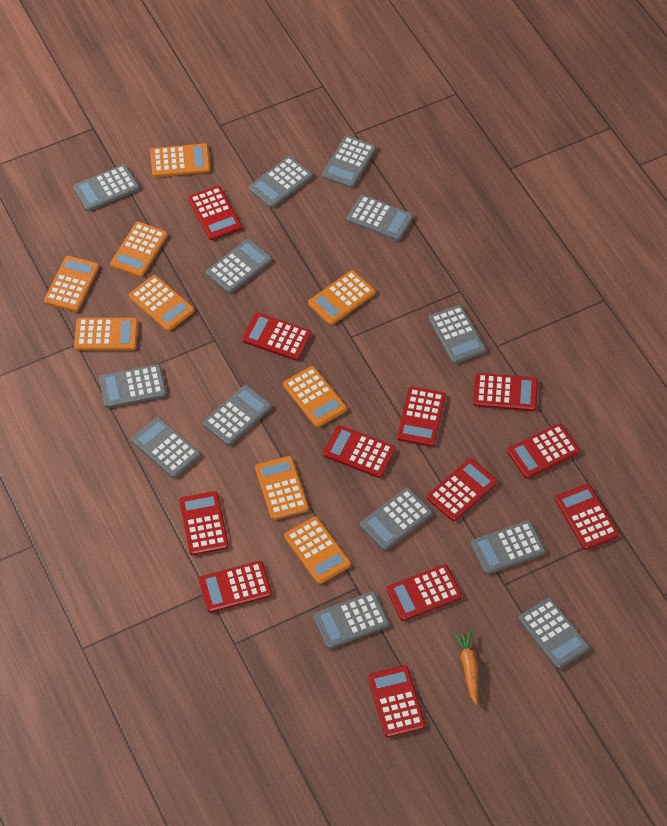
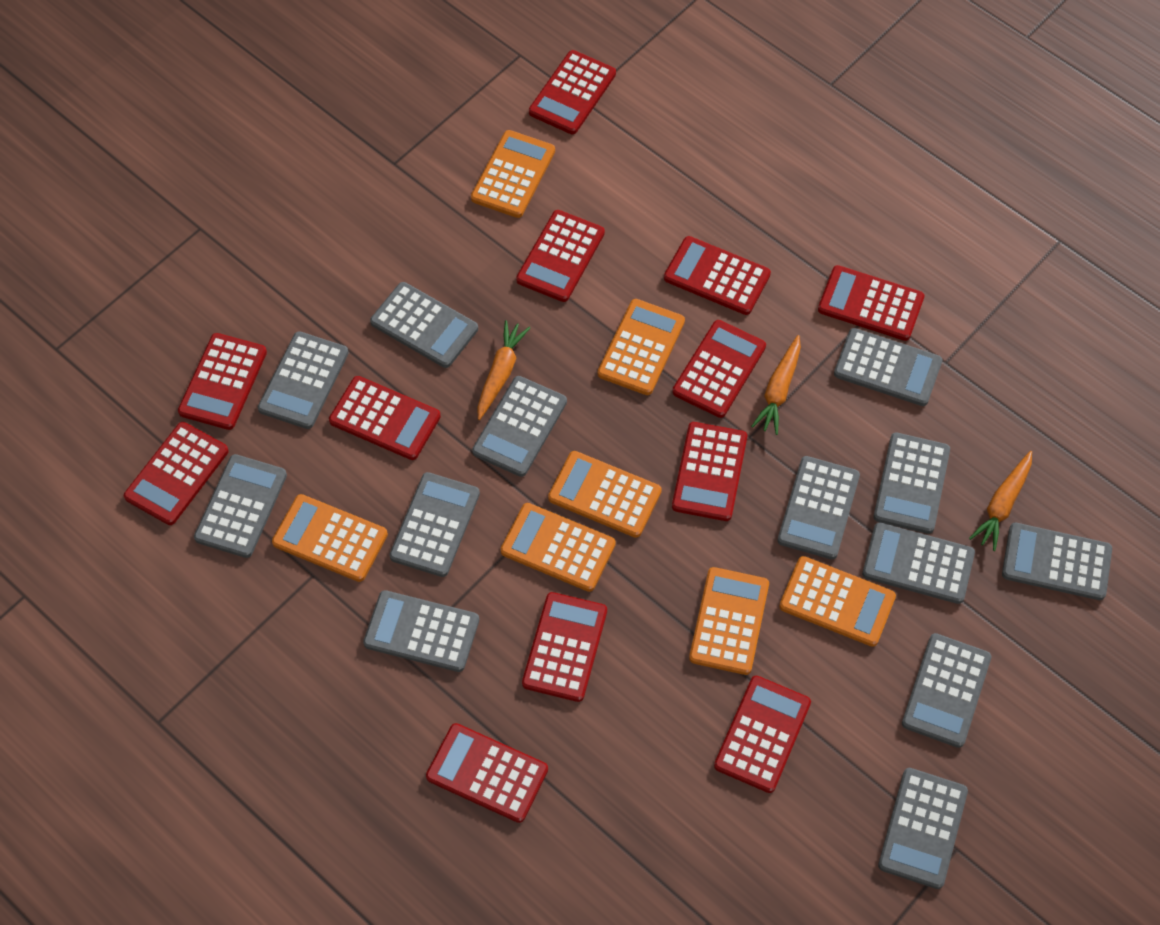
orange calculator: 9 -> 7
orange carrot: 1 -> 3

